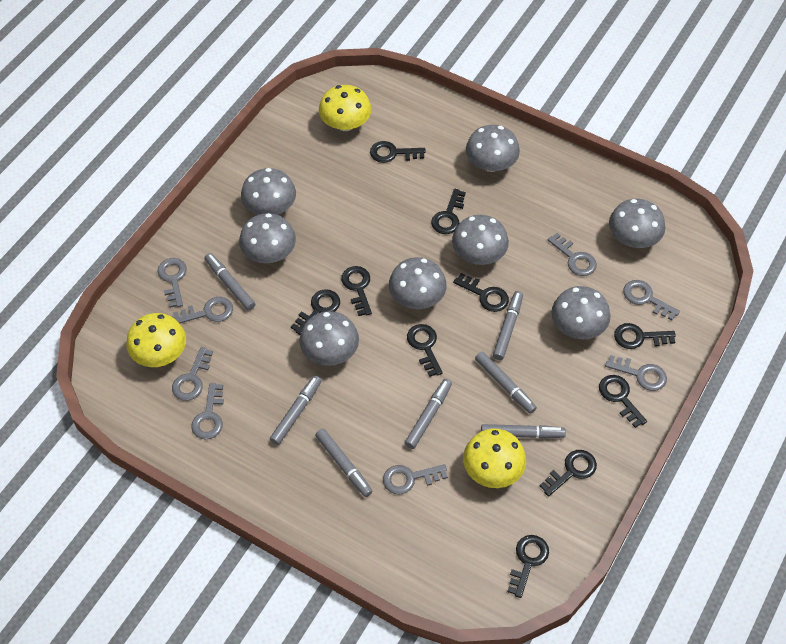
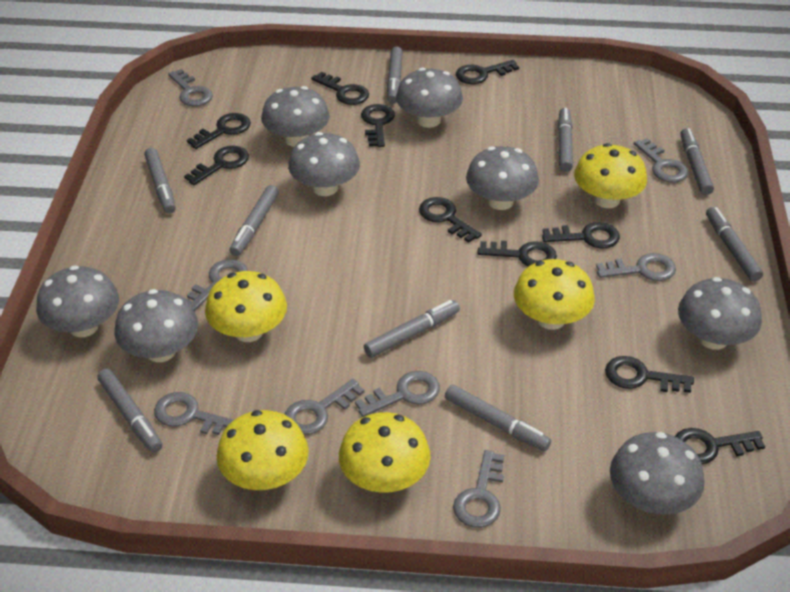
grey marker: 7 -> 9
yellow mushroom: 3 -> 5

